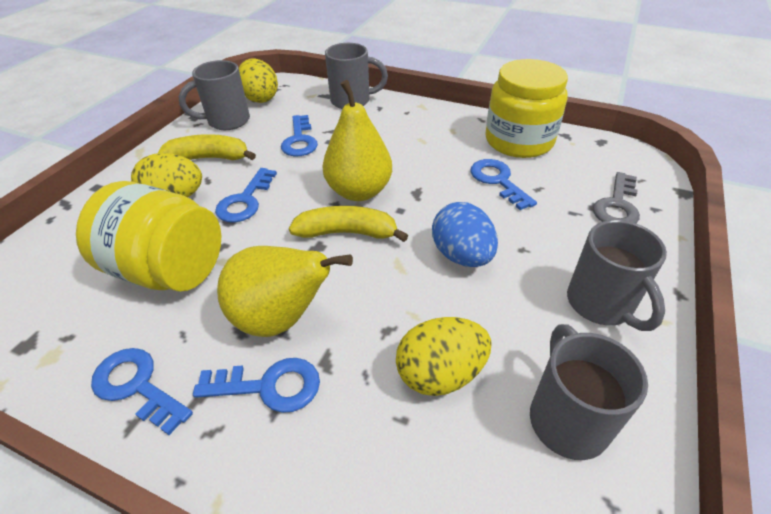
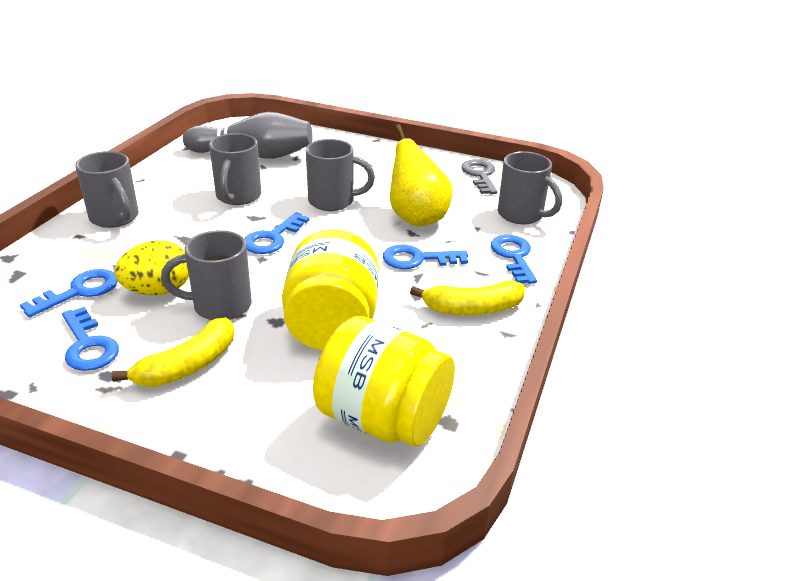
blue egg: 1 -> 0
grey bowling pin: 0 -> 1
grey mug: 4 -> 5
yellow egg: 3 -> 1
yellow pear: 2 -> 1

